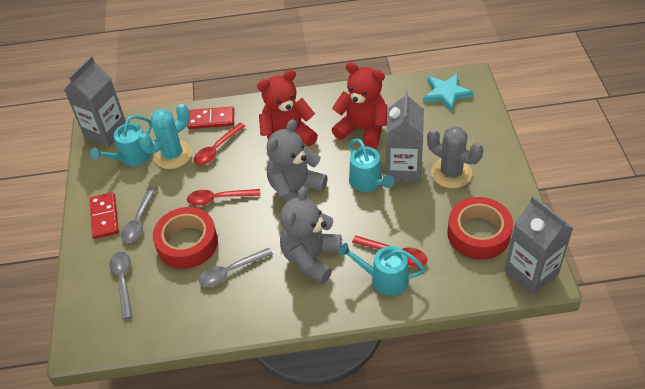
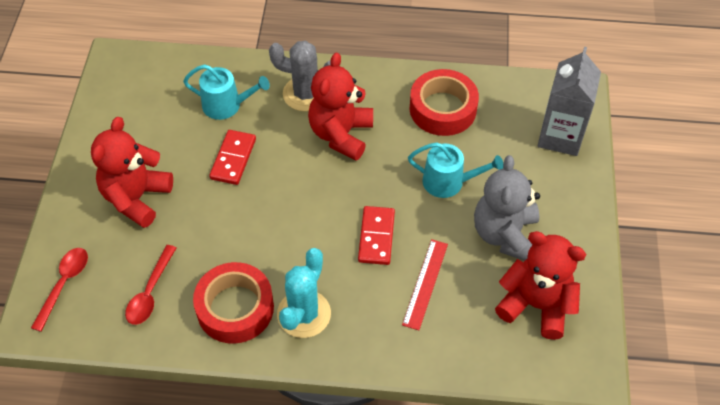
grey carton: 3 -> 1
grey spoon: 3 -> 0
grey teddy bear: 2 -> 1
red ruler: 0 -> 1
red spoon: 3 -> 2
red teddy bear: 2 -> 3
turquoise star: 1 -> 0
turquoise watering can: 3 -> 2

